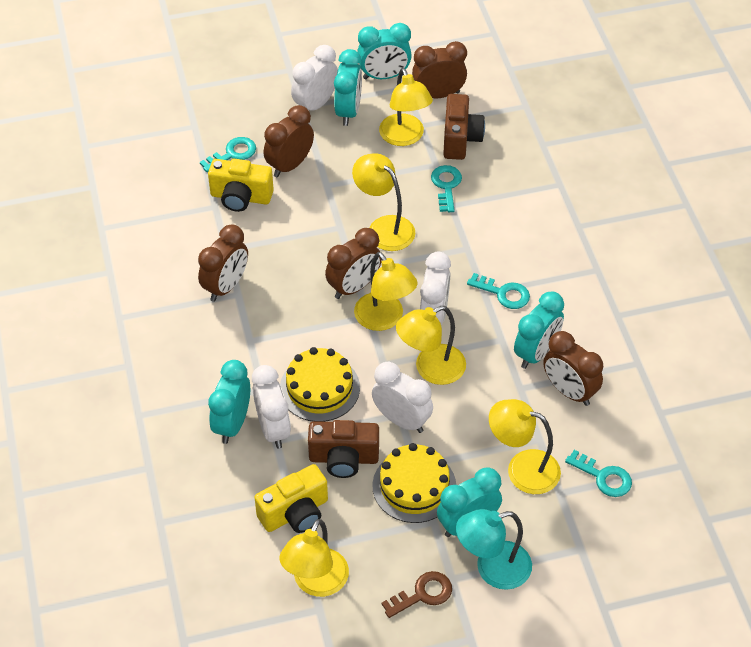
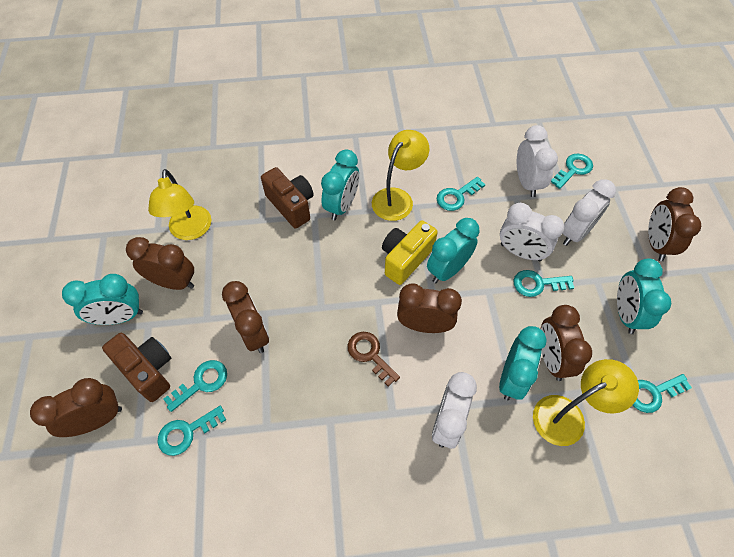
brown clock: 5 -> 6
turquoise key: 4 -> 6
turquoise lamp: 1 -> 0
yellow cake: 2 -> 0
yellow camera: 2 -> 1
yellow lamp: 6 -> 3

